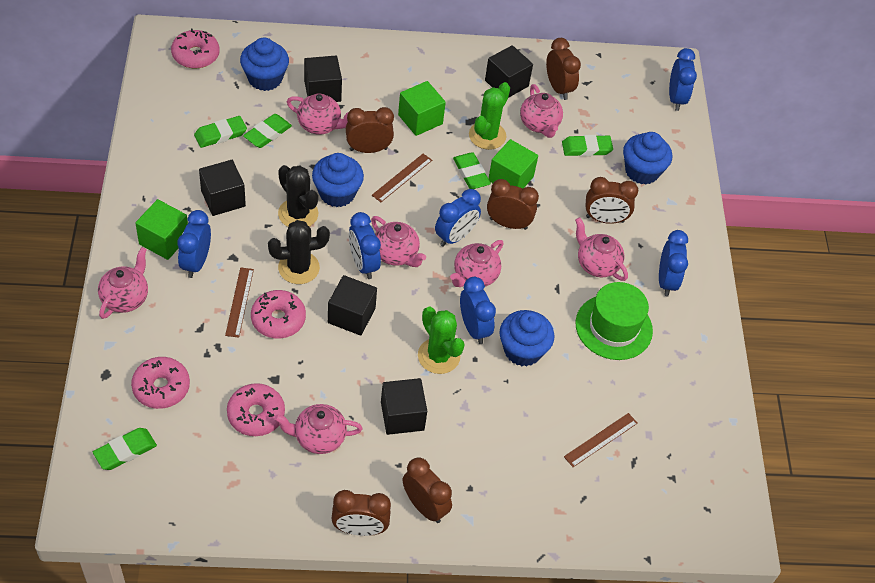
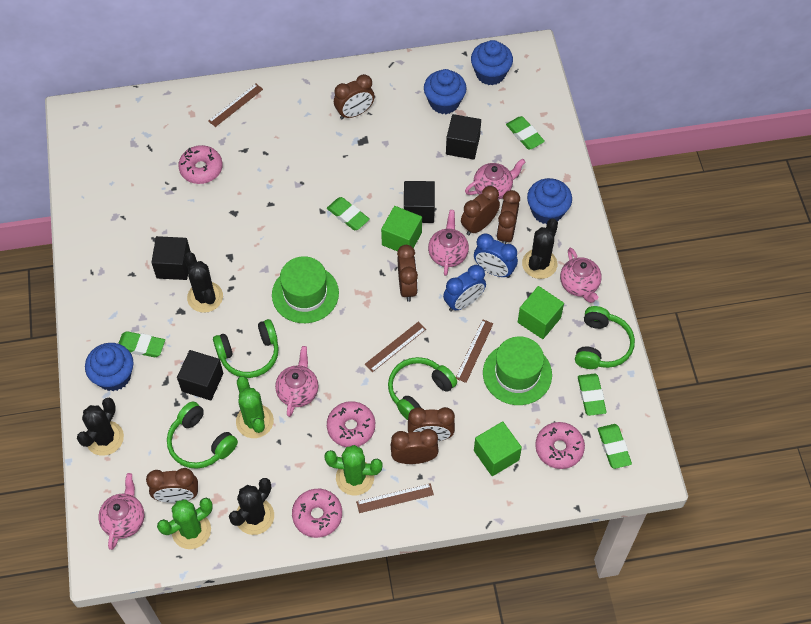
black cactus: 2 -> 4
black cube: 5 -> 4
blue clock: 6 -> 2
brown clock: 6 -> 7
brown ruler: 3 -> 4
green cactus: 2 -> 3
green hat: 1 -> 2
green headphones: 0 -> 4
pink teapot: 7 -> 5

